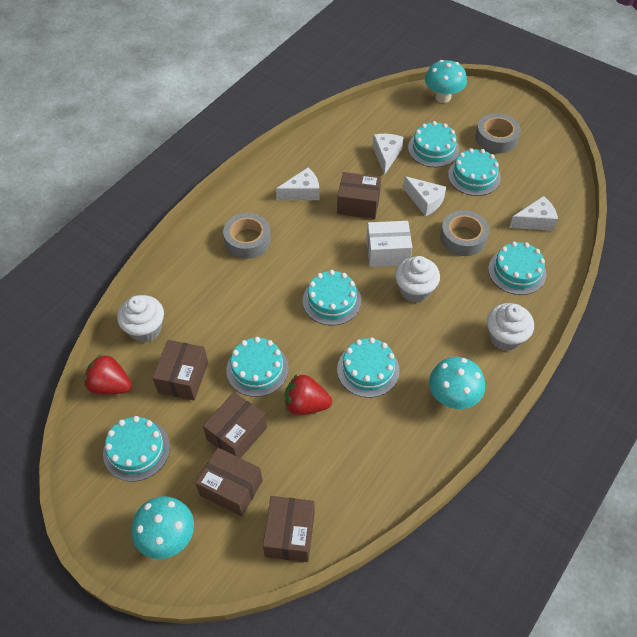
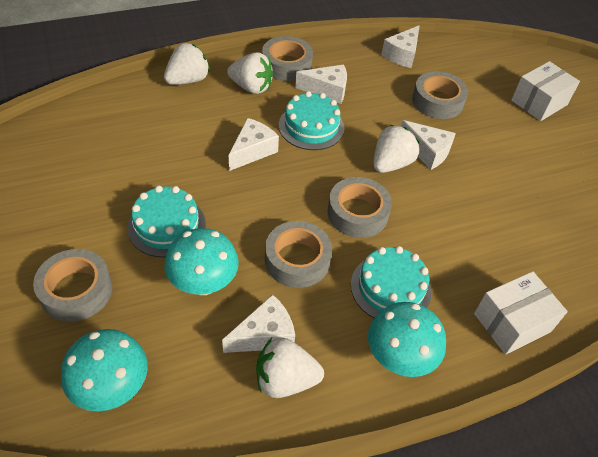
brown box: 5 -> 0
grey tape: 3 -> 5
red strawberry: 2 -> 0
turquoise cake: 7 -> 3
white box: 1 -> 2
white cheese: 4 -> 5
white cupcake: 3 -> 0
white strawberry: 0 -> 4

